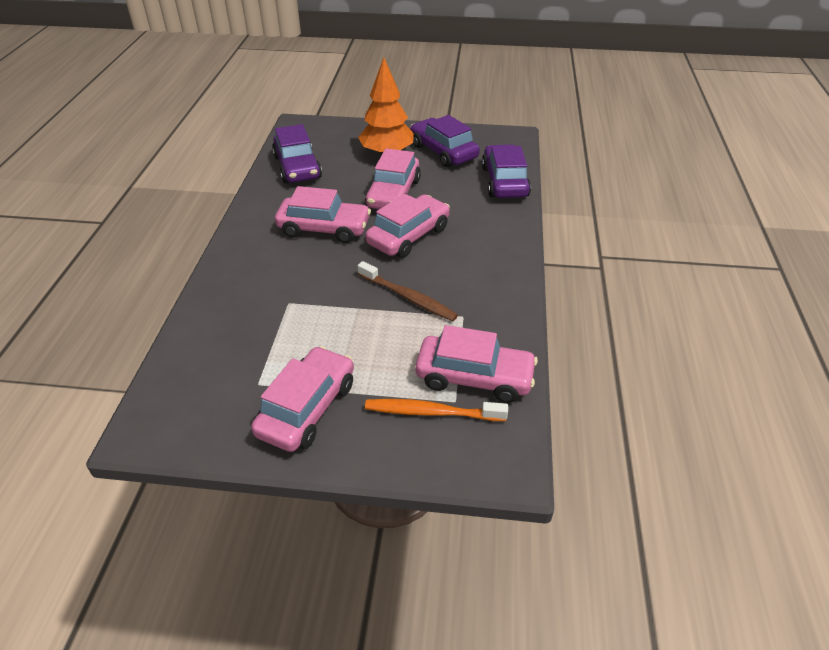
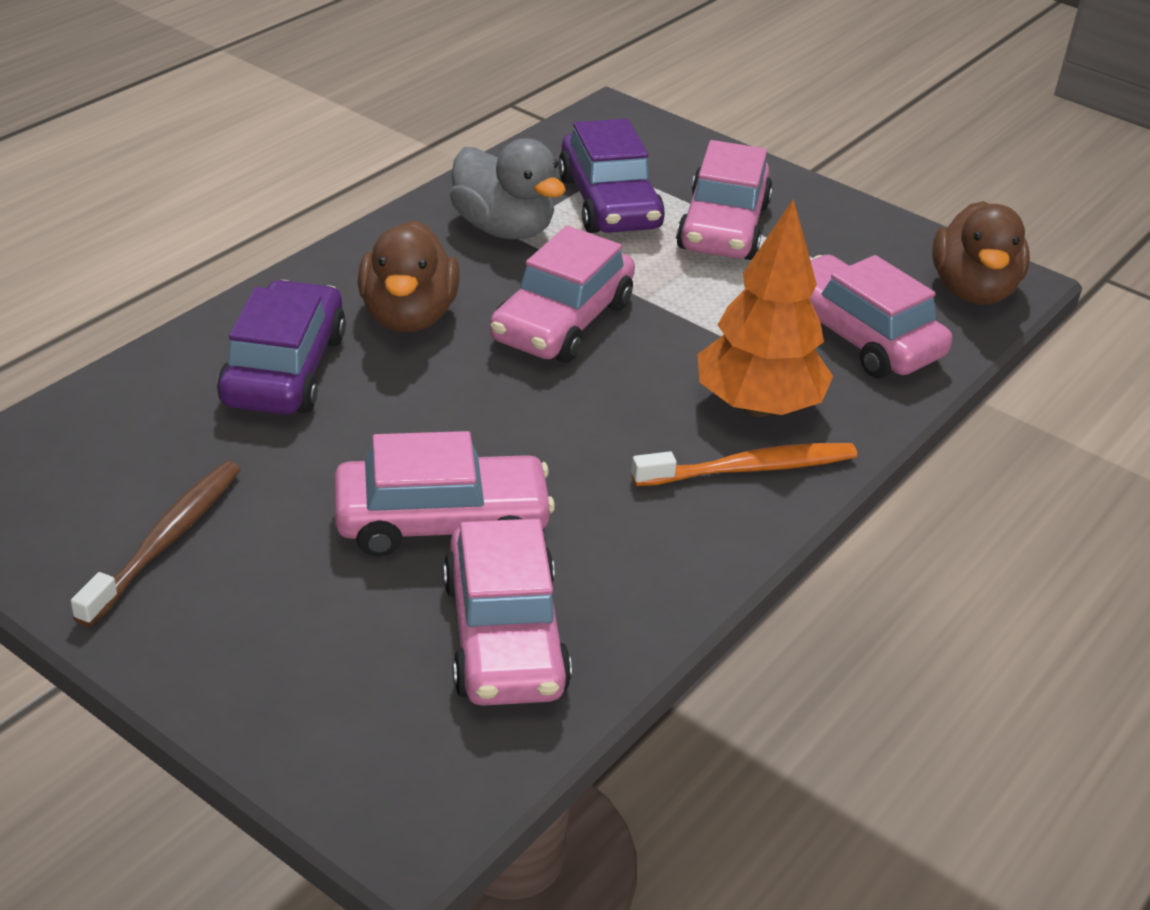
brown duck: 0 -> 2
grey duck: 0 -> 1
purple car: 3 -> 2

